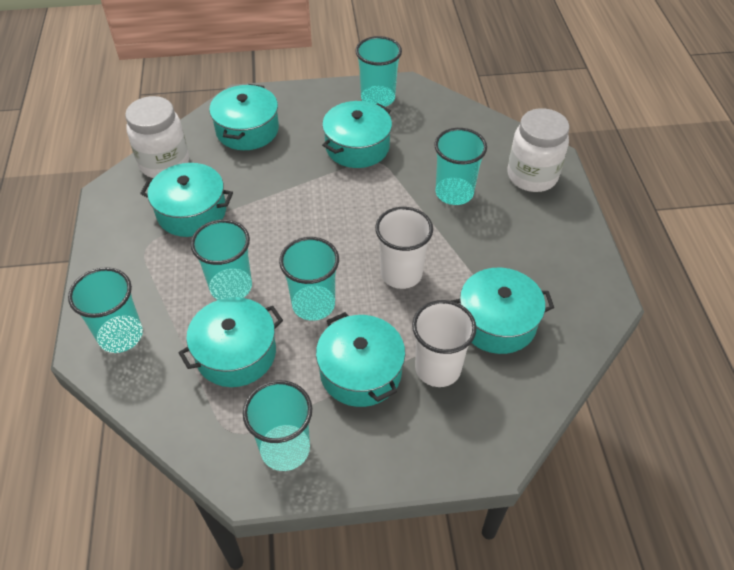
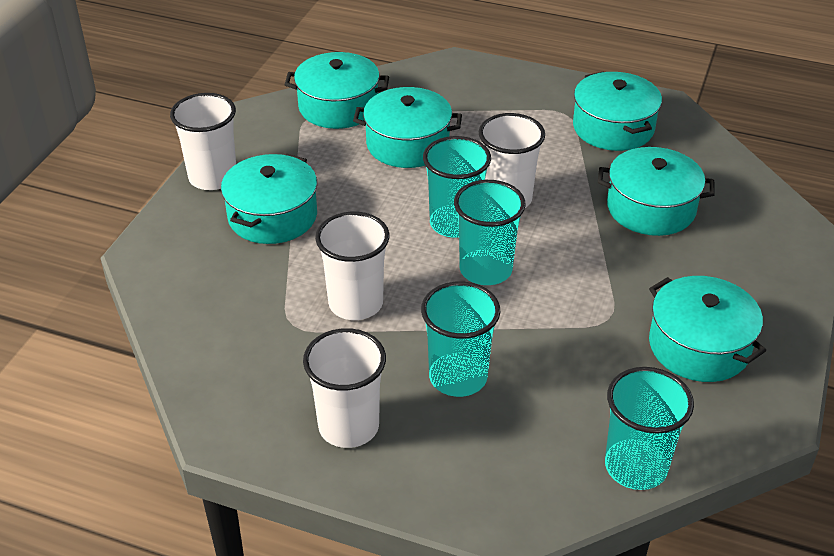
turquoise cup: 6 -> 4
white cup: 2 -> 4
white jar: 2 -> 0

